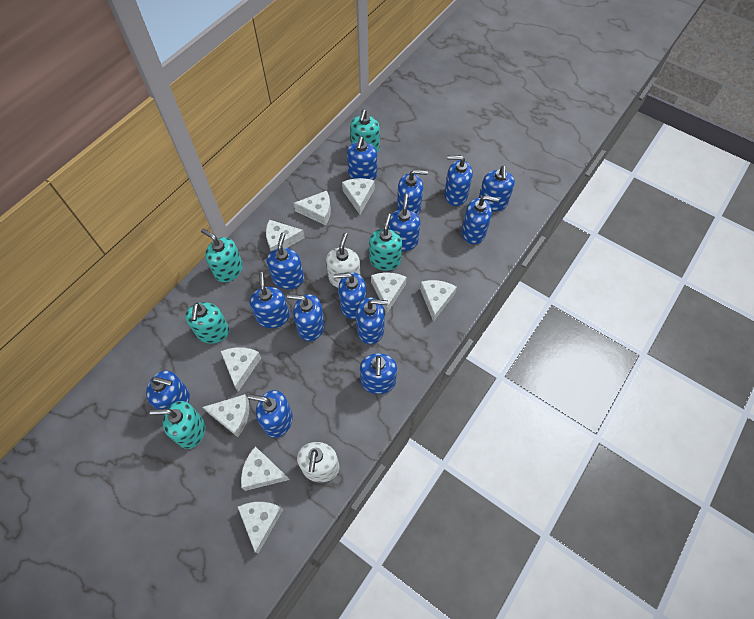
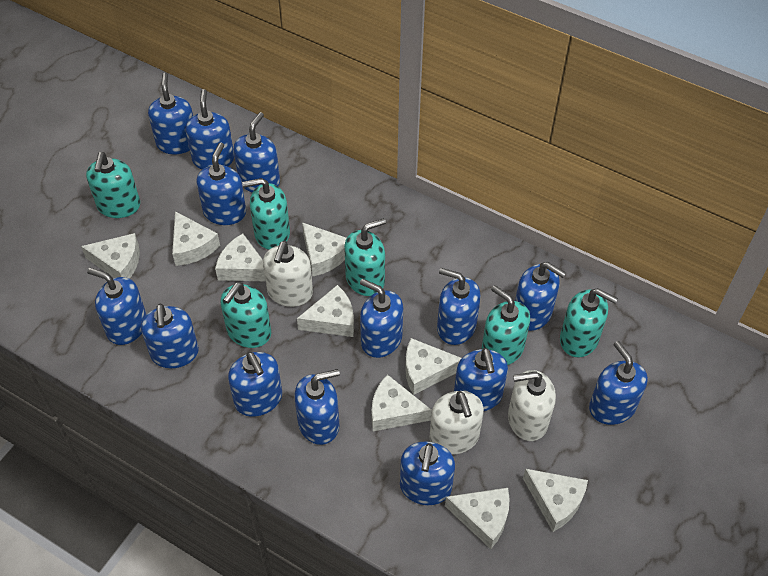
turquoise soap dispenser: 5 -> 6
white soap dispenser: 2 -> 3

